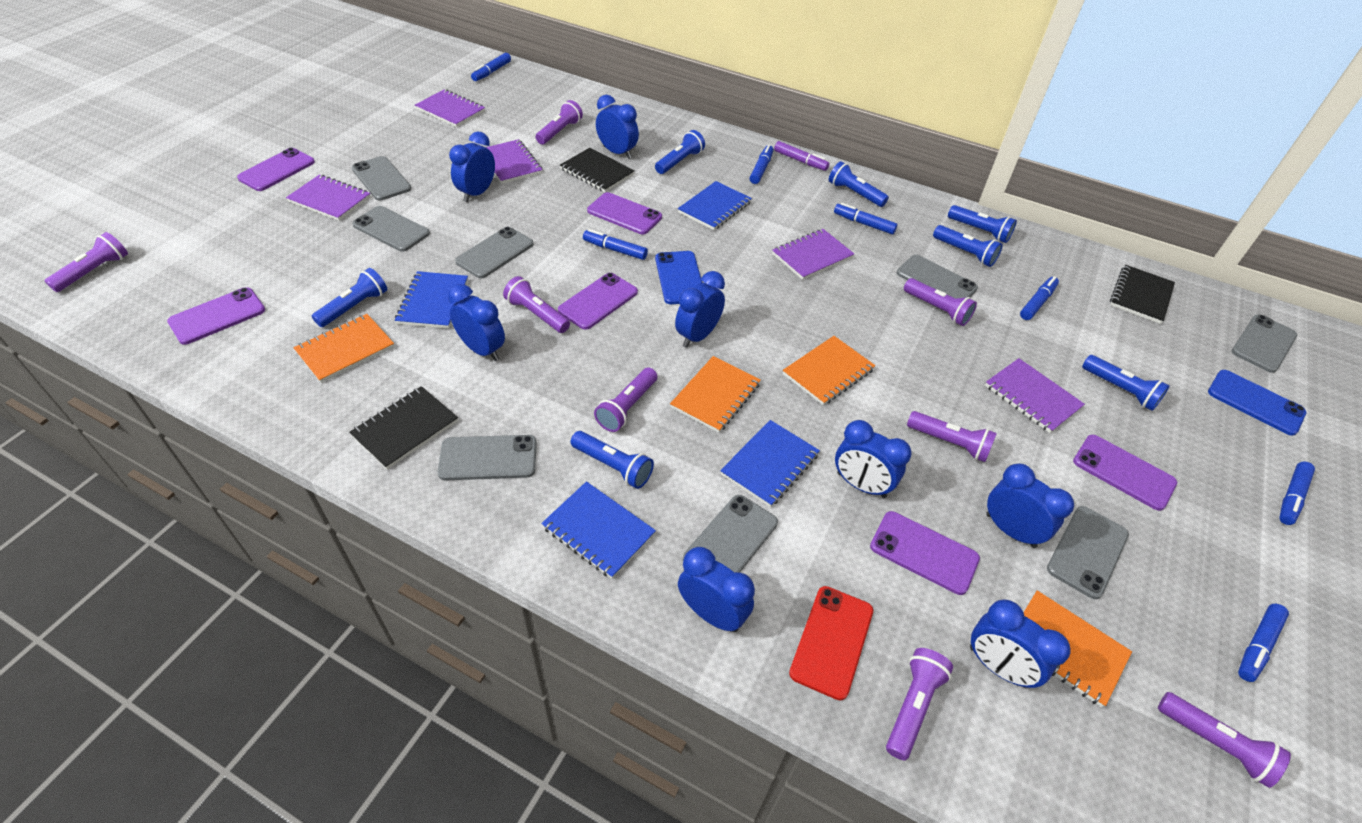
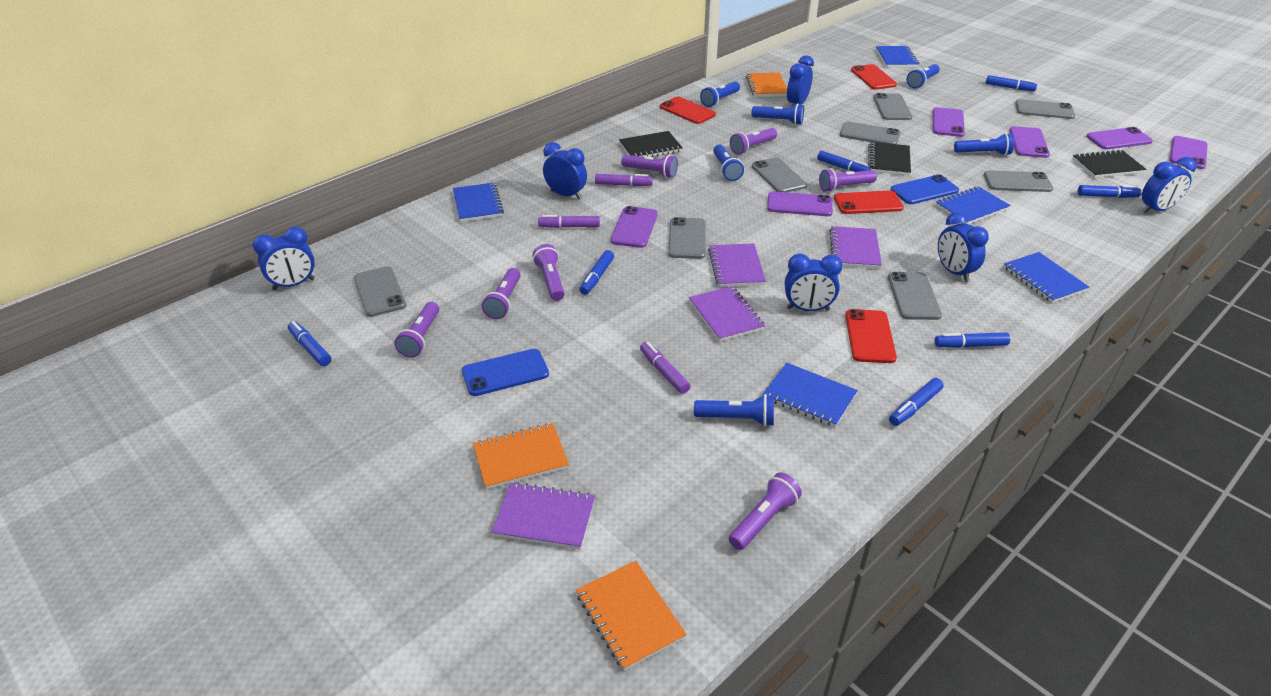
blue clock: 8 -> 6
blue flashlight: 7 -> 6
blue notebook: 4 -> 5
orange notebook: 4 -> 3
purple flashlight: 8 -> 7
purple marker: 1 -> 3
purple notebook: 5 -> 4
red phone: 1 -> 4

